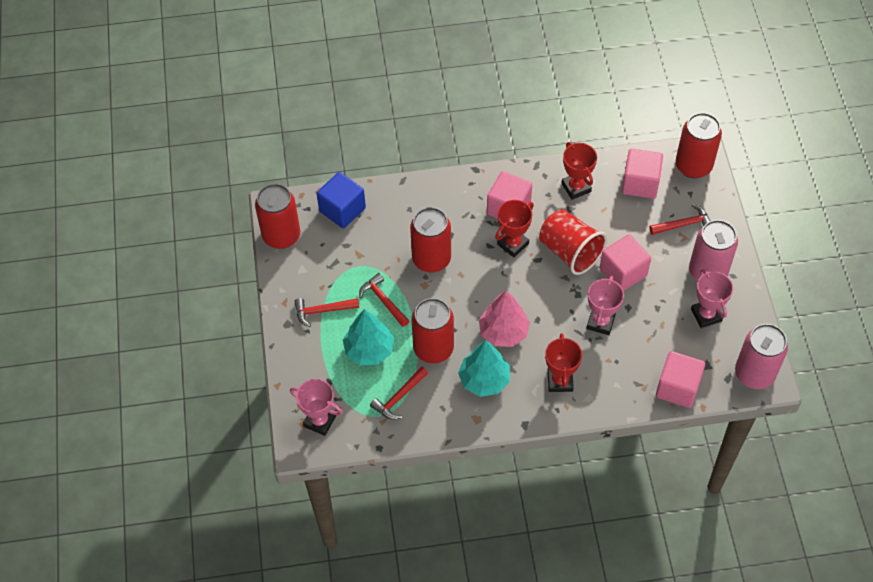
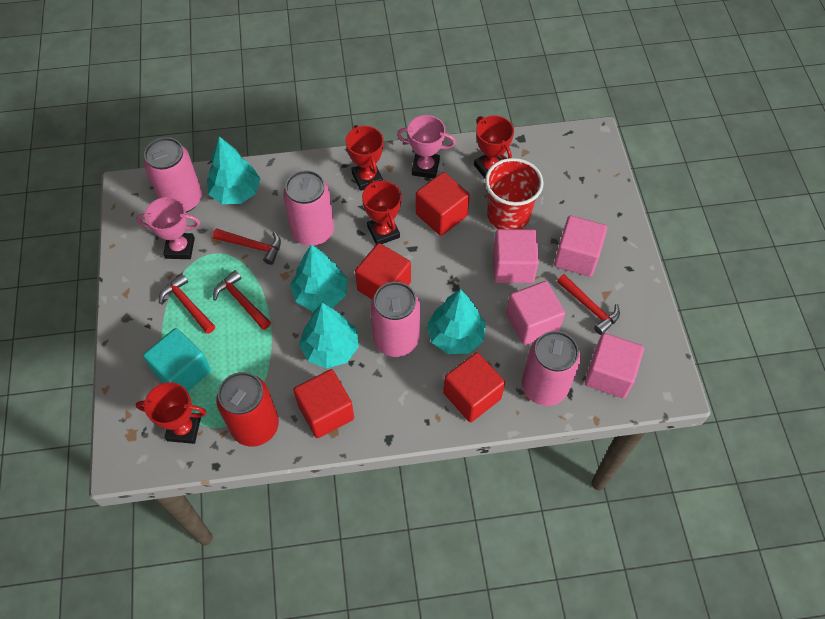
blue cube: 1 -> 0
pink can: 2 -> 4
pink tree: 1 -> 0
pink trophy: 3 -> 2
red can: 4 -> 1
red cube: 0 -> 4
red trophy: 3 -> 4
turquoise cube: 0 -> 1
turquoise tree: 2 -> 4

